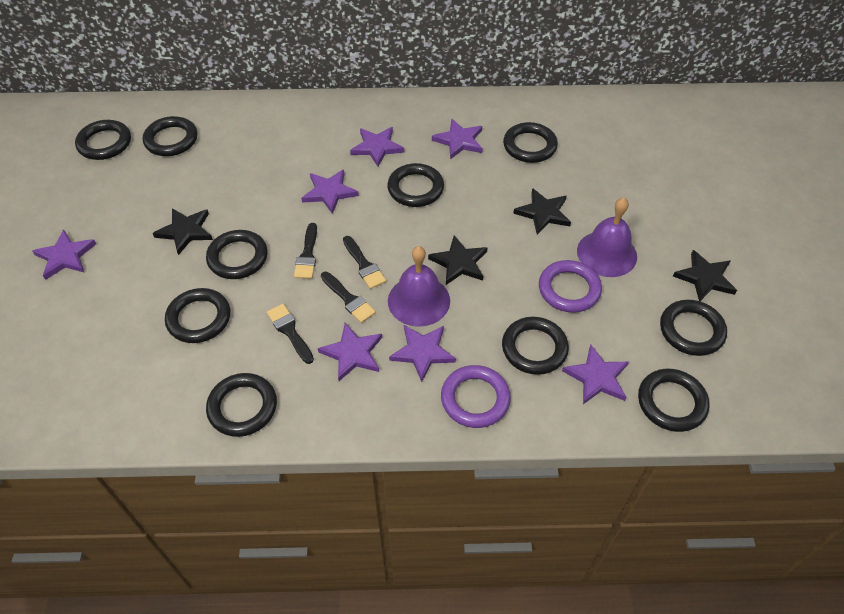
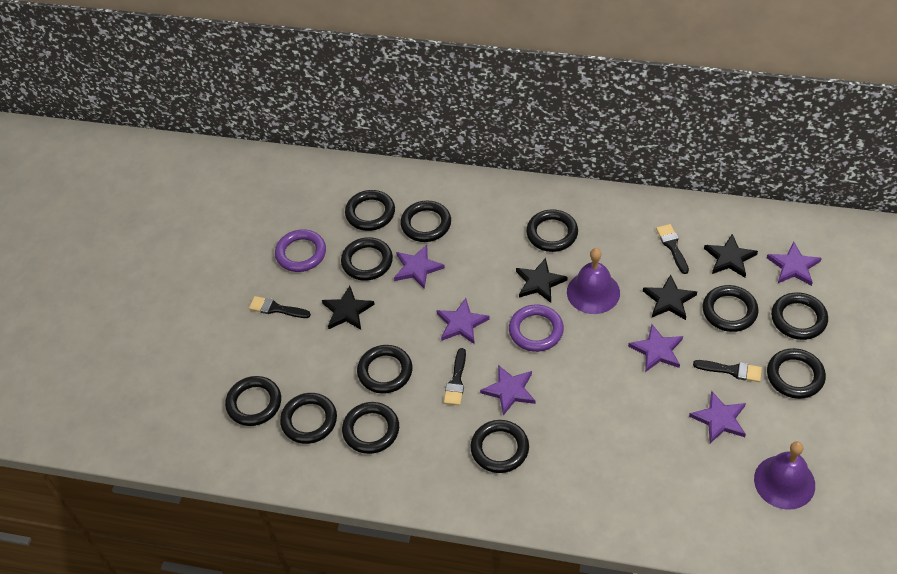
black ring: 10 -> 12
purple star: 7 -> 6

